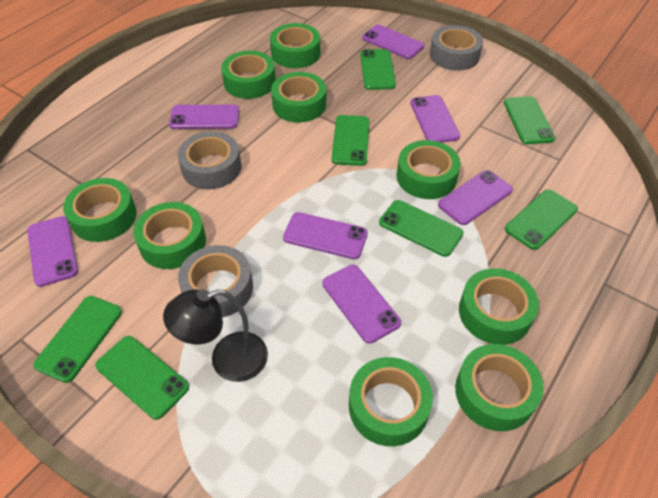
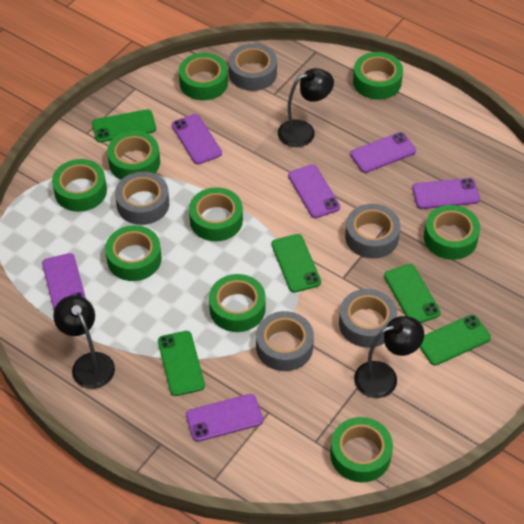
black lamp: 1 -> 3
green phone: 7 -> 5
grey tape: 3 -> 5
purple phone: 7 -> 6

